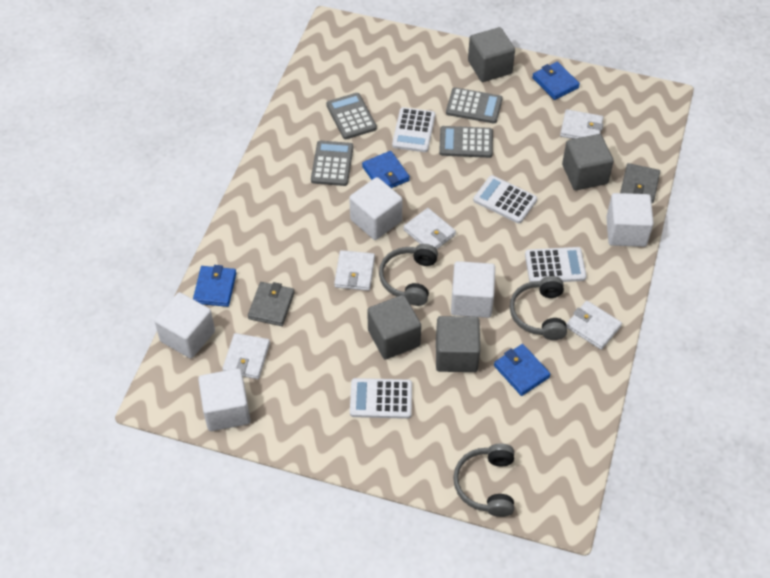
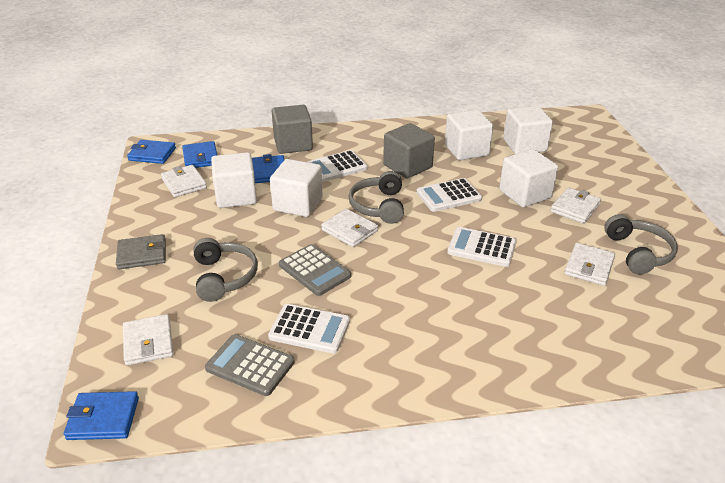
grey calculator: 4 -> 2
grey cube: 4 -> 2
grey wallet: 2 -> 1

